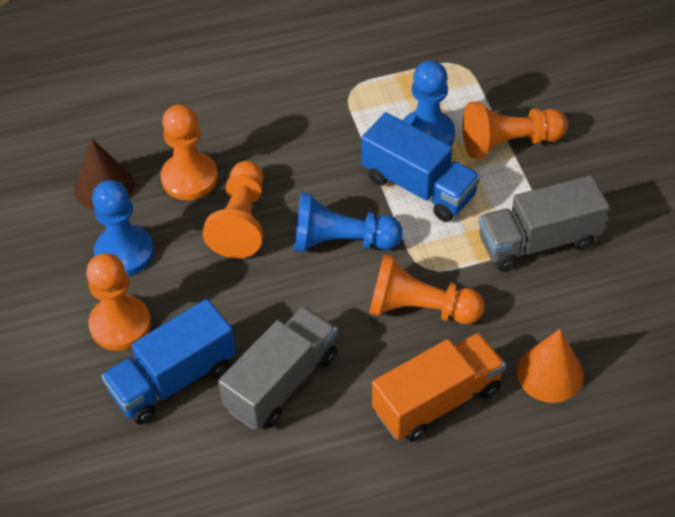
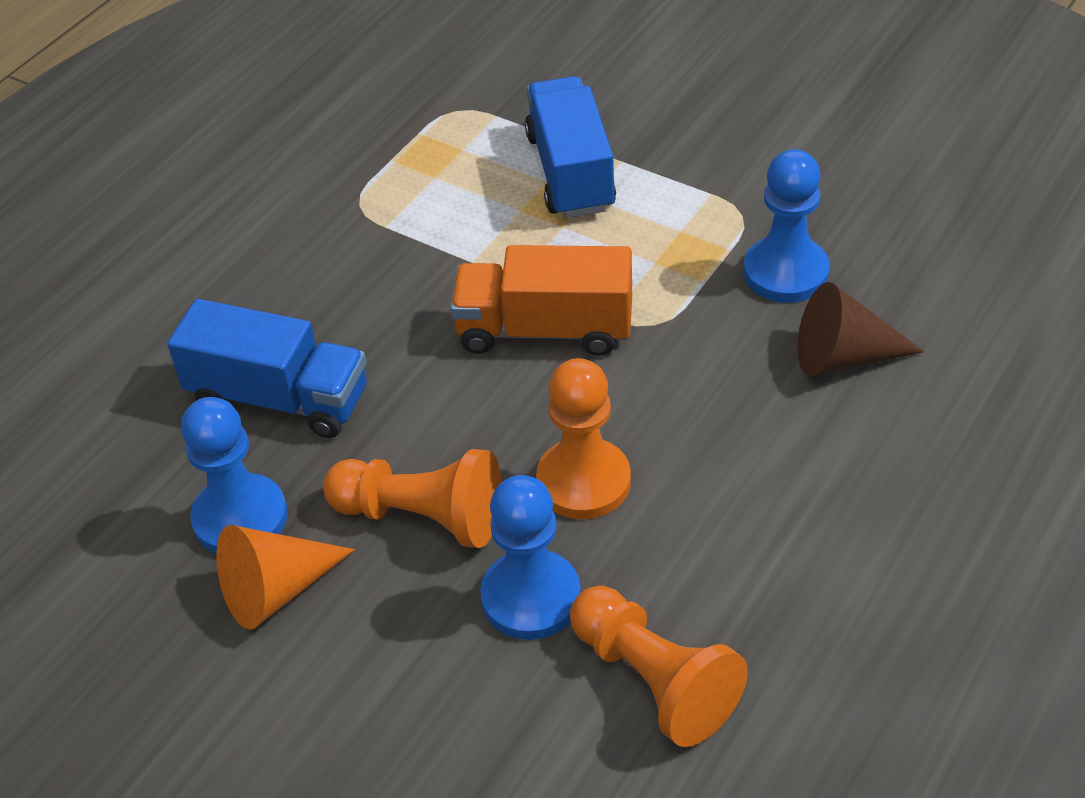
grey truck: 2 -> 0
orange pawn: 5 -> 3

